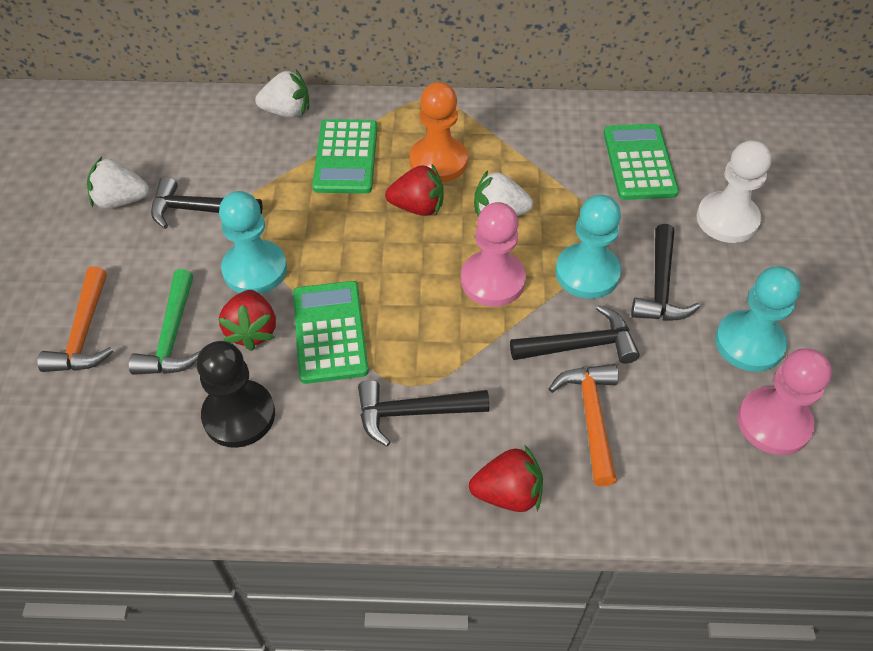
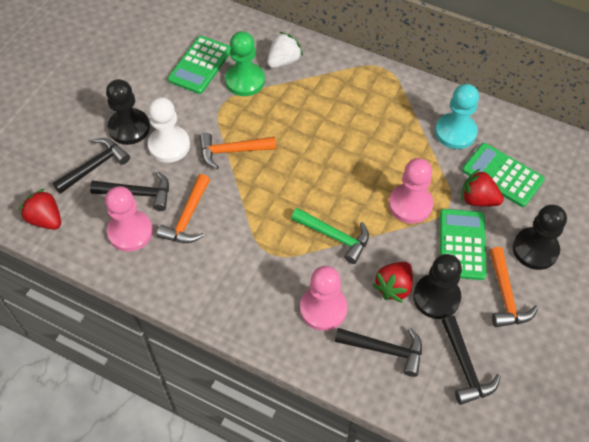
black pawn: 1 -> 3
green pawn: 0 -> 1
orange hammer: 2 -> 3
orange pawn: 1 -> 0
pink pawn: 2 -> 3
turquoise pawn: 3 -> 1
white strawberry: 3 -> 1

